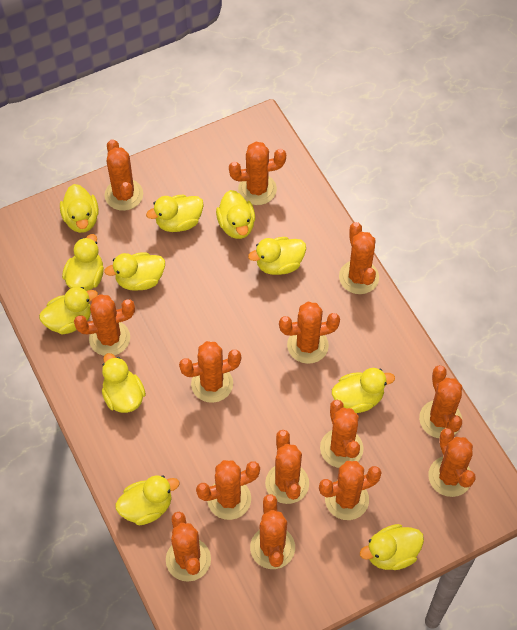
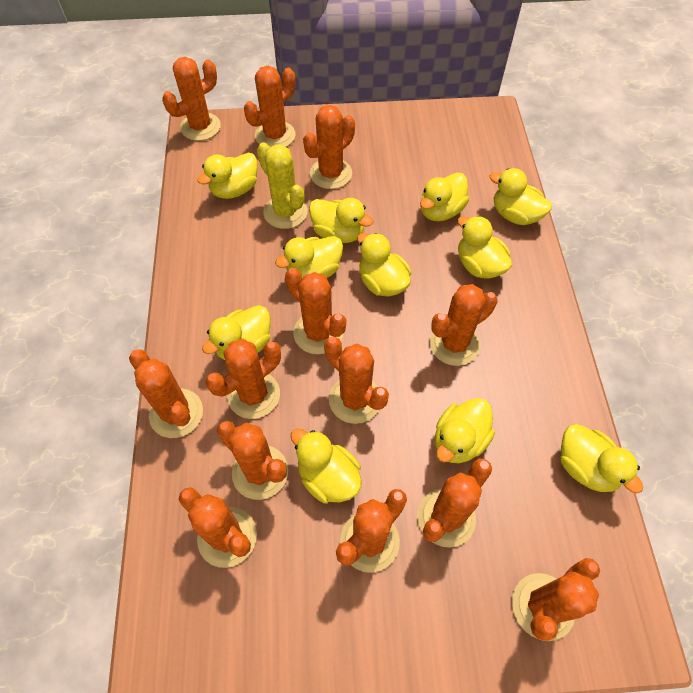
orange cactus: 14 -> 13
yellow cactus: 0 -> 1

